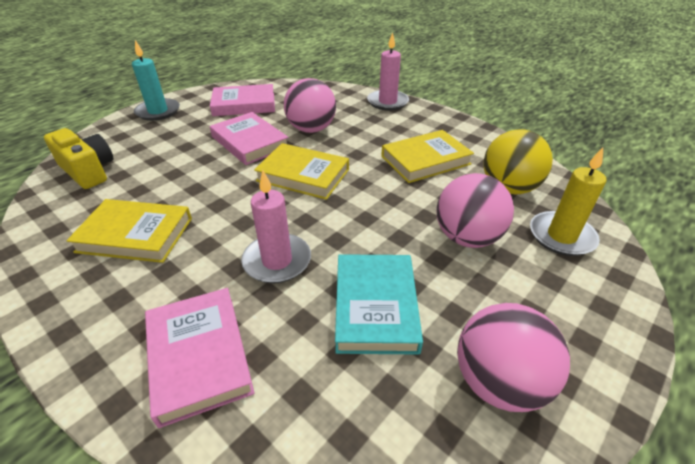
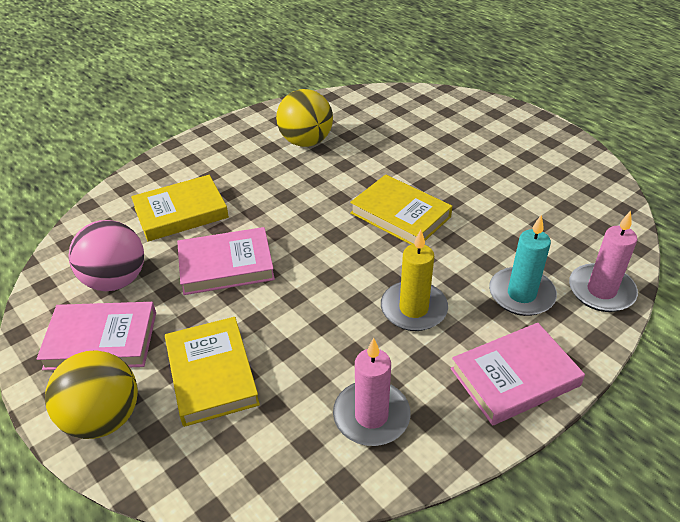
pink ball: 3 -> 1
turquoise book: 1 -> 0
yellow ball: 1 -> 2
yellow camera: 1 -> 0

